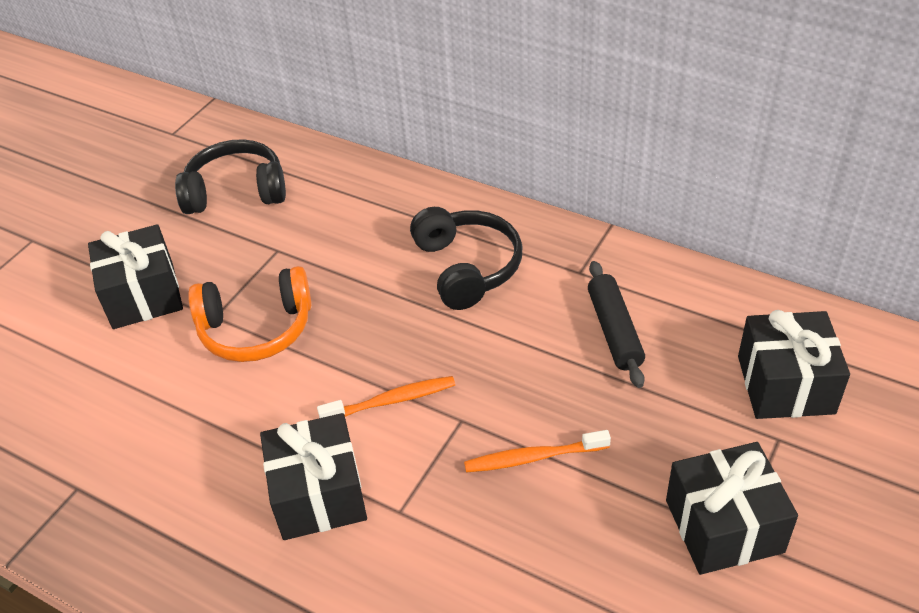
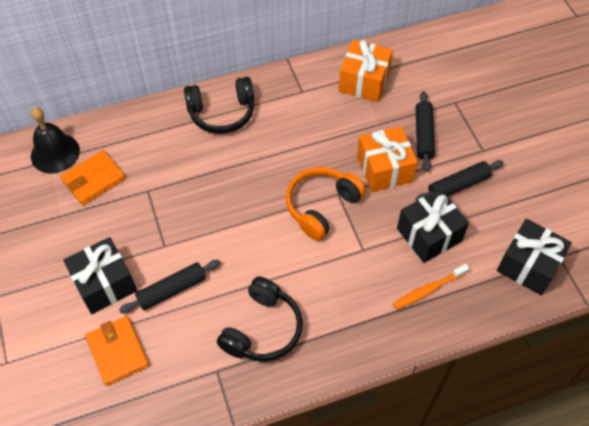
black bell: 0 -> 1
black gift: 4 -> 3
black rolling pin: 1 -> 3
orange gift: 0 -> 2
orange toothbrush: 2 -> 1
orange wallet: 0 -> 2

